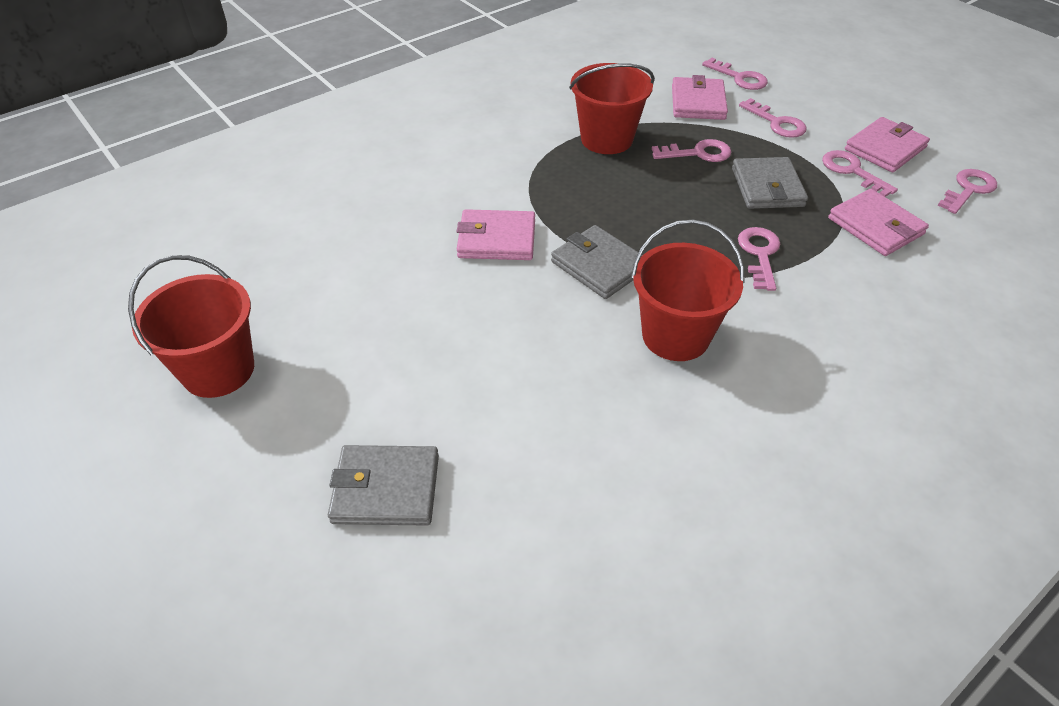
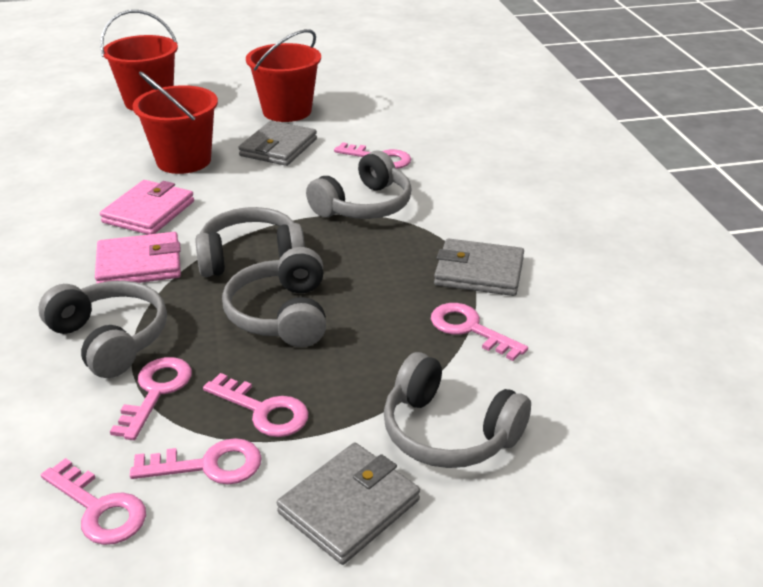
grey headphones: 0 -> 5
pink wallet: 4 -> 2

